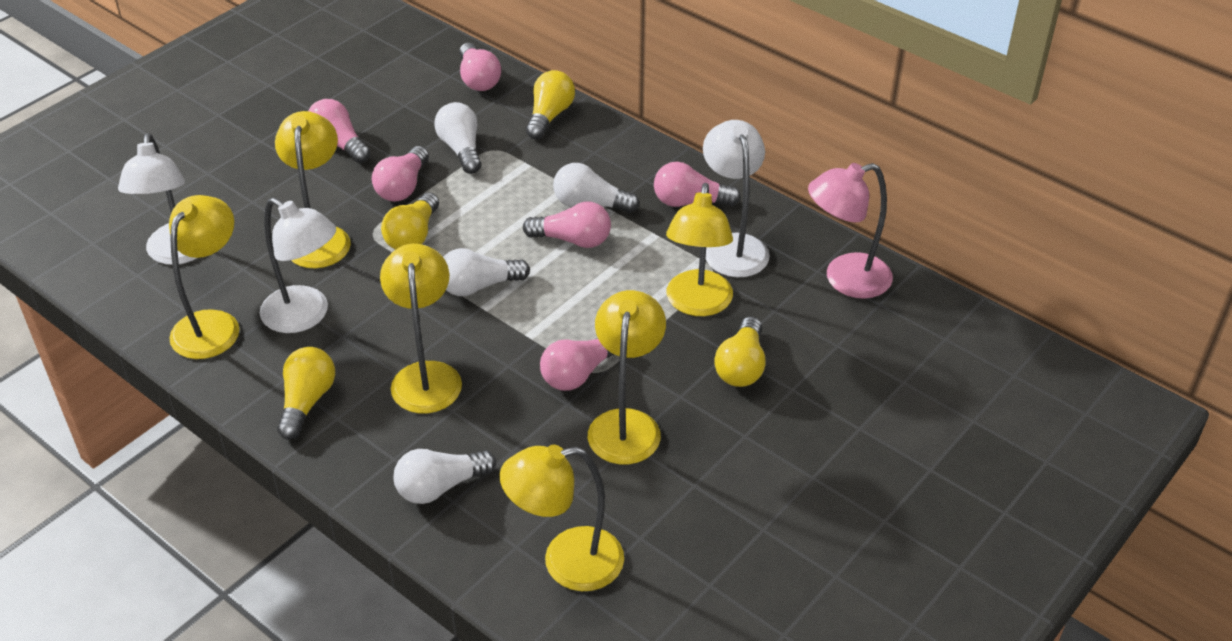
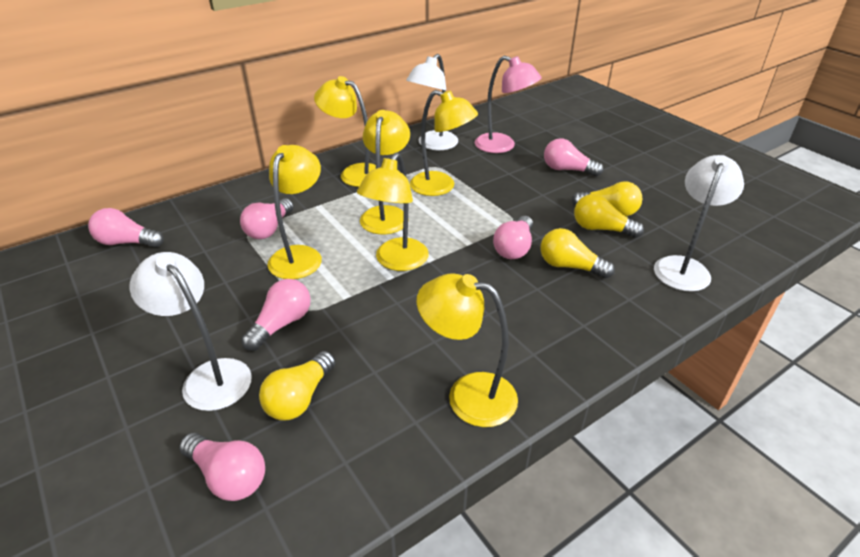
white light bulb: 4 -> 0

